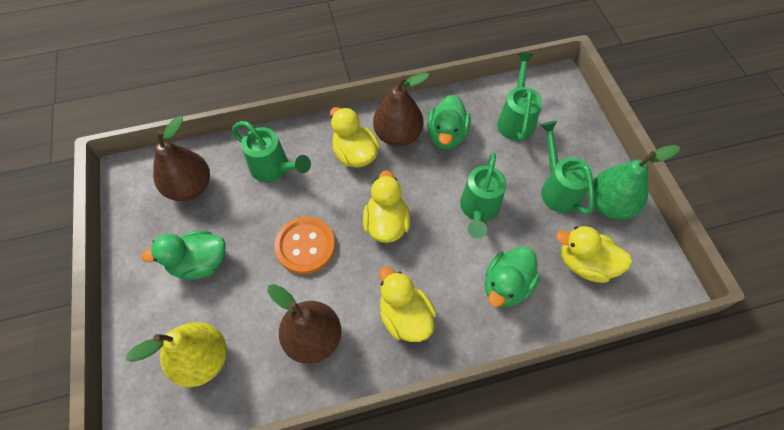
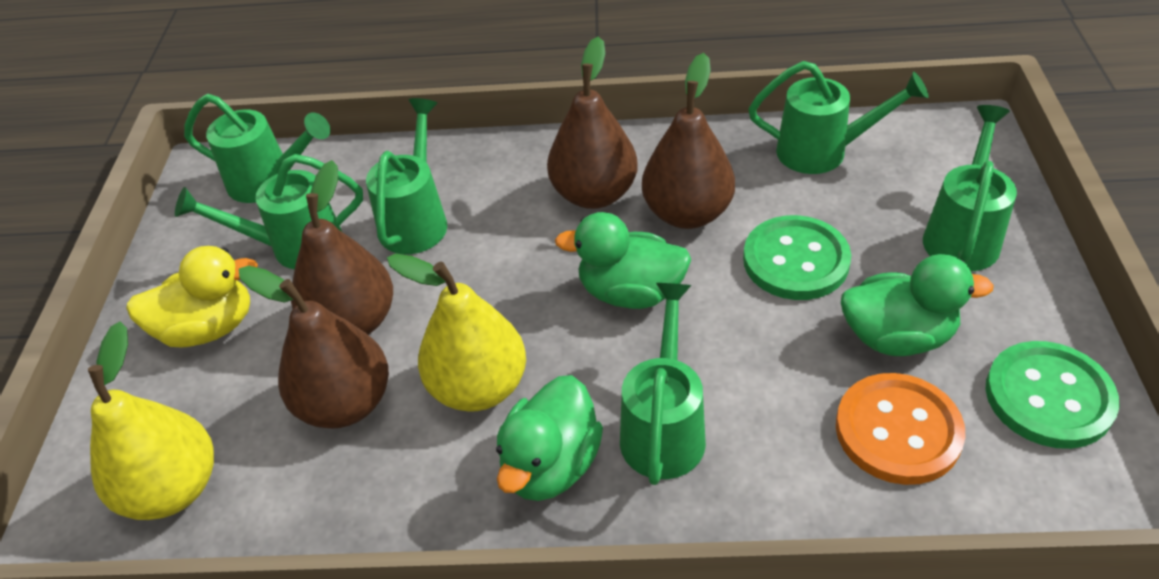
brown pear: 3 -> 4
green button: 0 -> 2
green pear: 1 -> 0
green watering can: 4 -> 6
yellow duck: 4 -> 1
yellow pear: 1 -> 2

